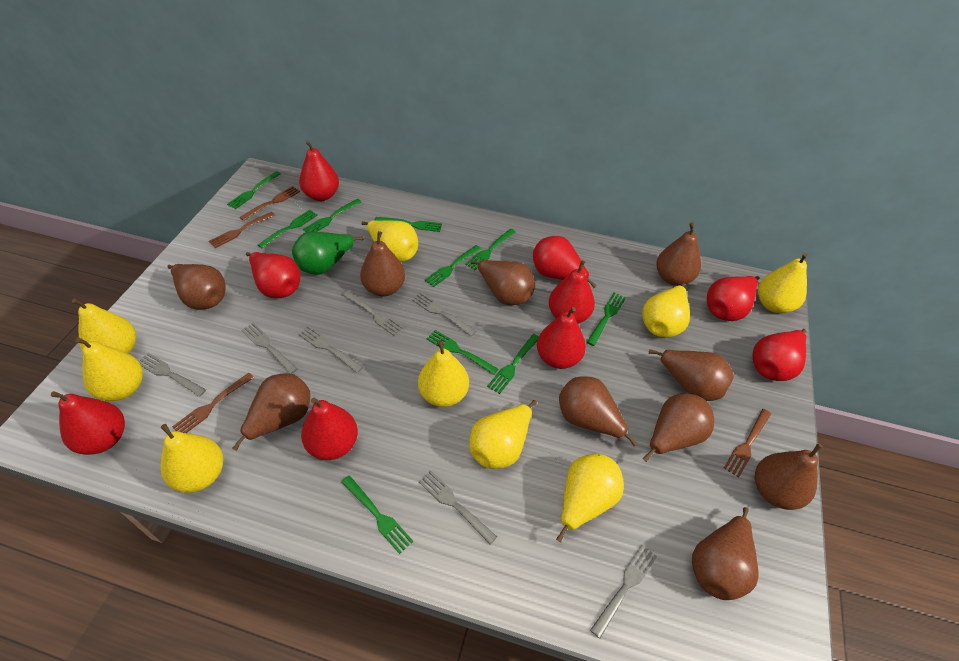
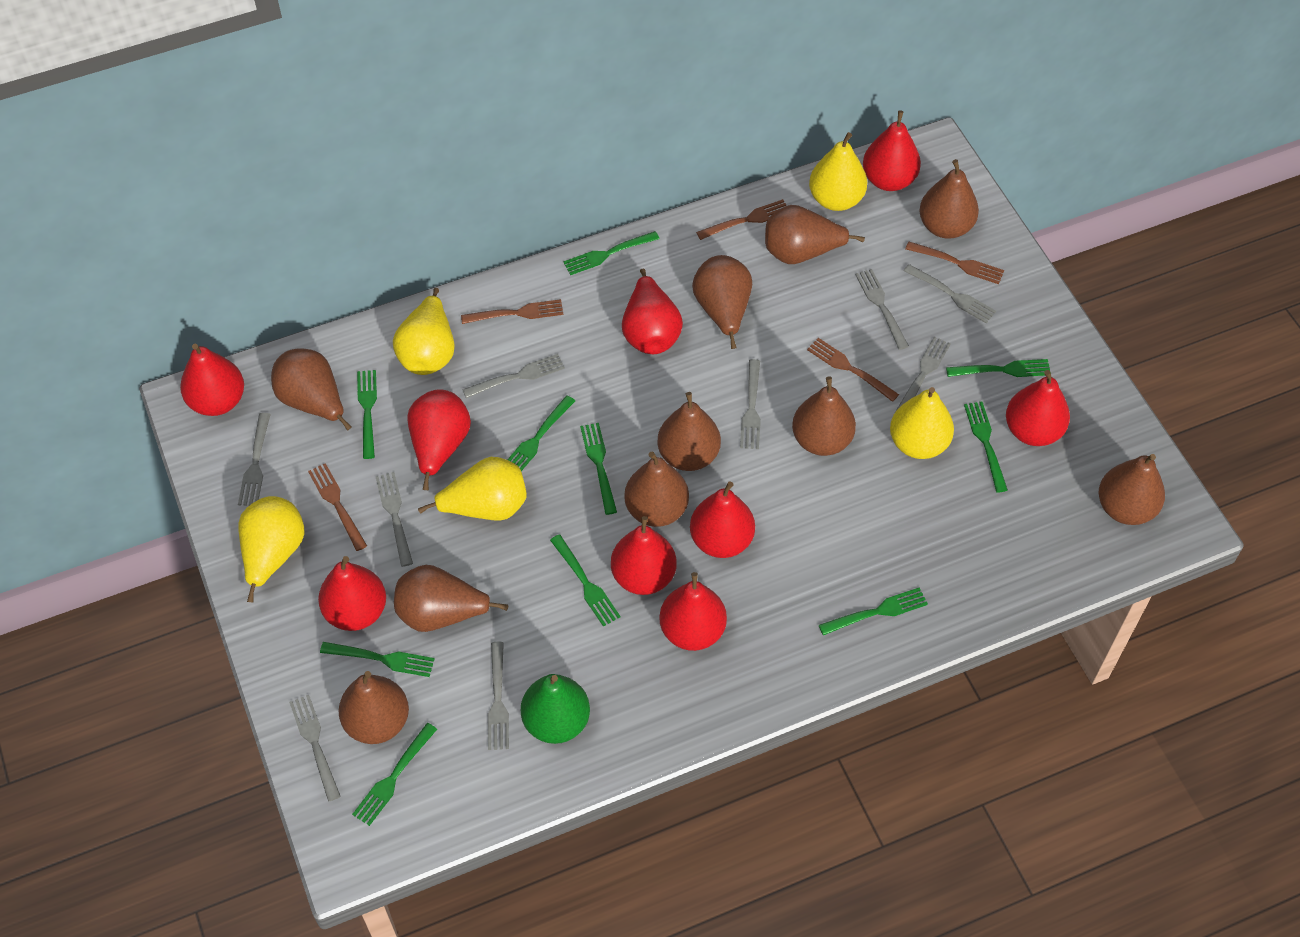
brown fork: 4 -> 5
grey fork: 7 -> 9
yellow pear: 9 -> 5

